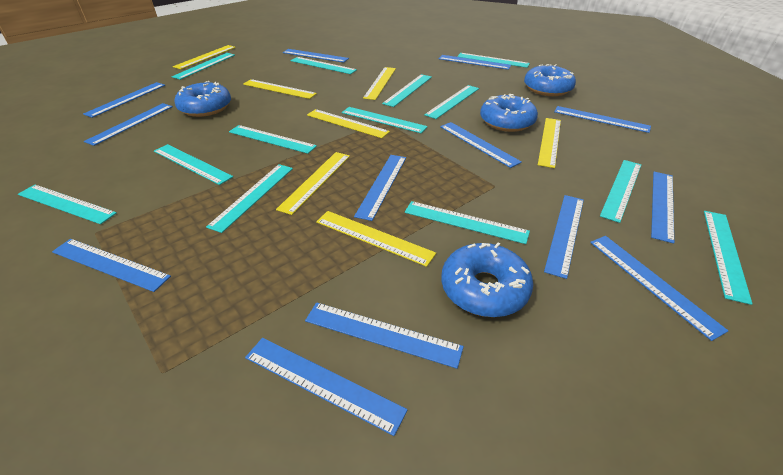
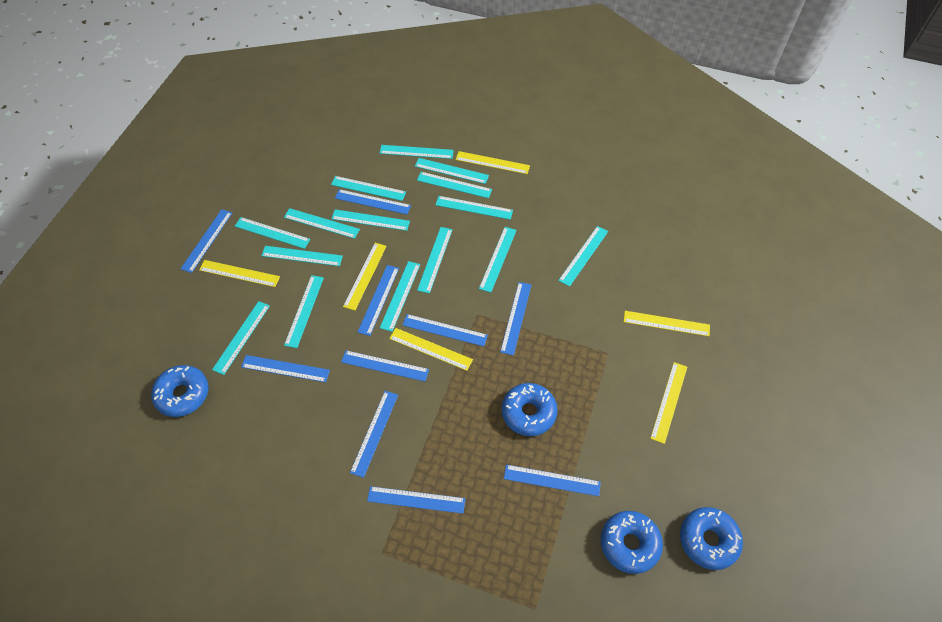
blue ruler: 13 -> 10
turquoise ruler: 13 -> 15
yellow ruler: 7 -> 6

